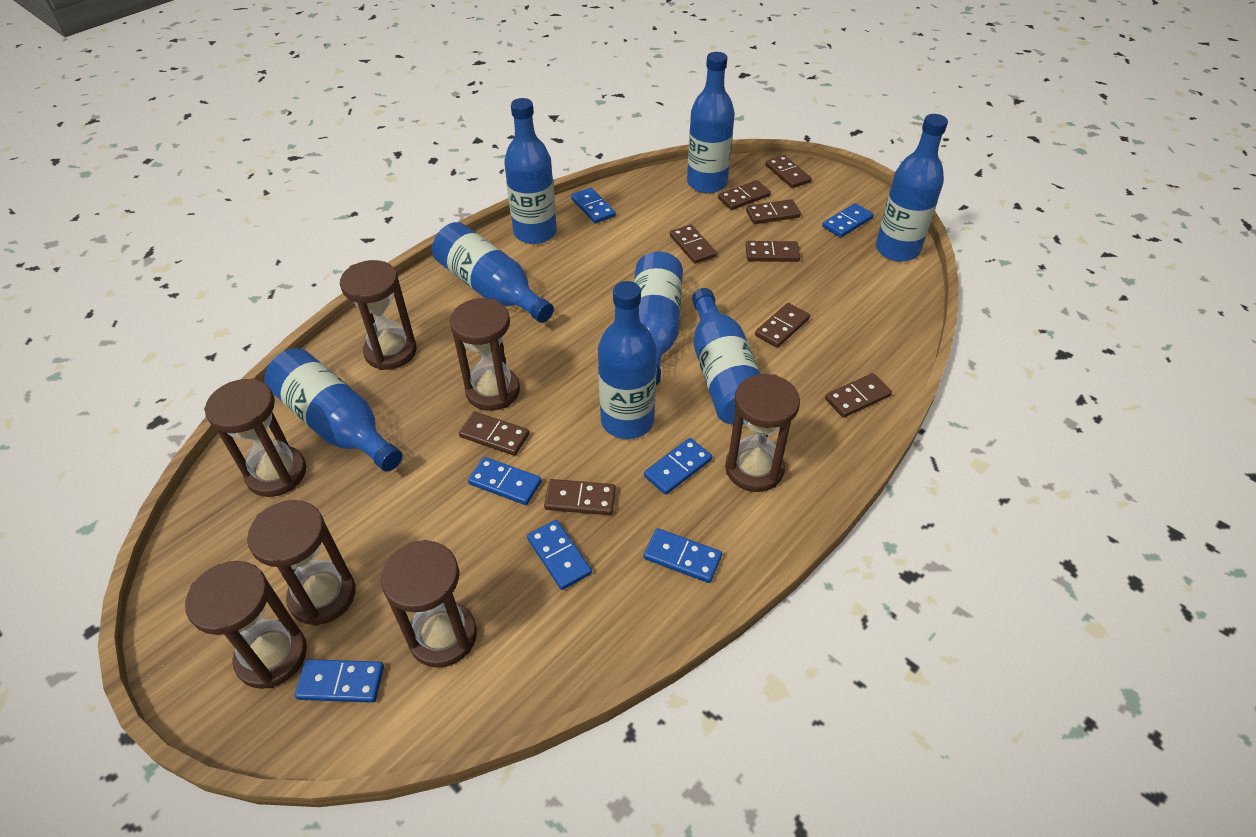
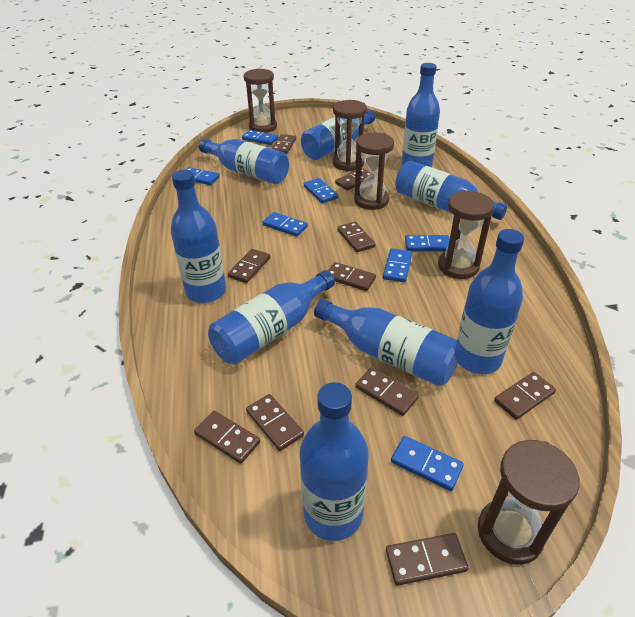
blue bottle: 8 -> 9
brown domino: 9 -> 10
brown hourglass: 7 -> 5

